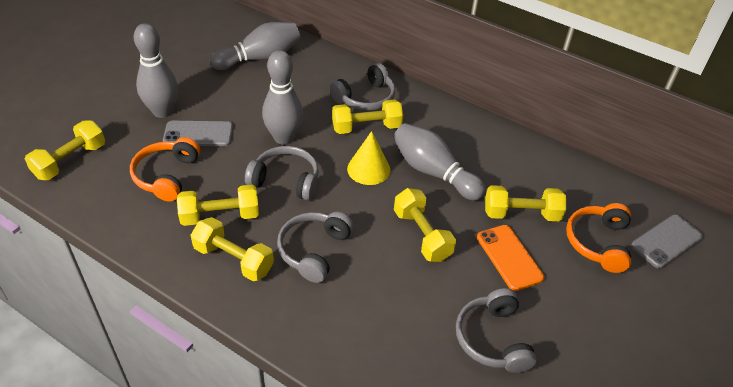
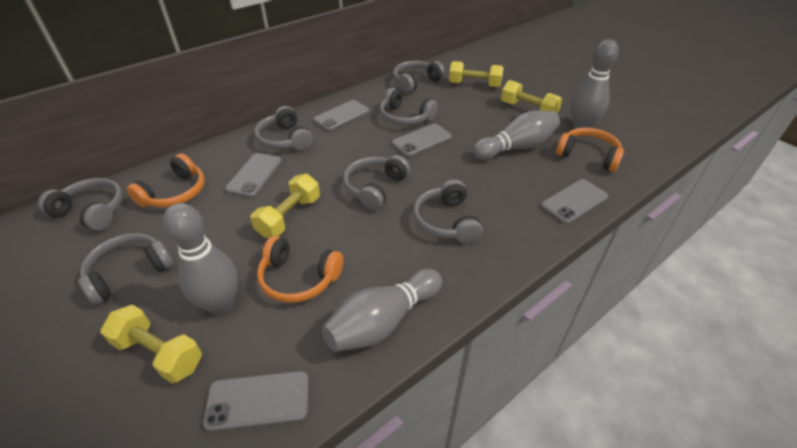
grey headphones: 4 -> 7
grey phone: 2 -> 5
orange headphones: 2 -> 3
orange phone: 1 -> 0
yellow cone: 1 -> 0
yellow dumbbell: 6 -> 4

